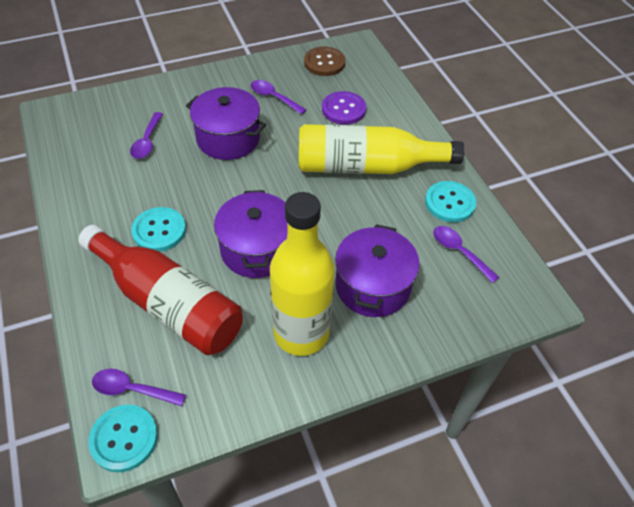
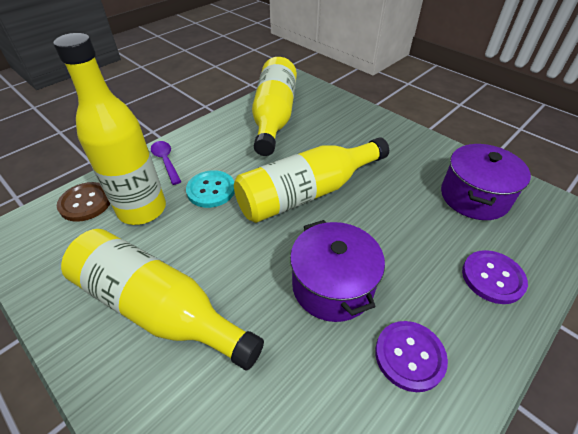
purple button: 1 -> 2
purple pot: 3 -> 2
purple spoon: 4 -> 1
red bottle: 1 -> 0
turquoise button: 3 -> 1
yellow bottle: 2 -> 4

